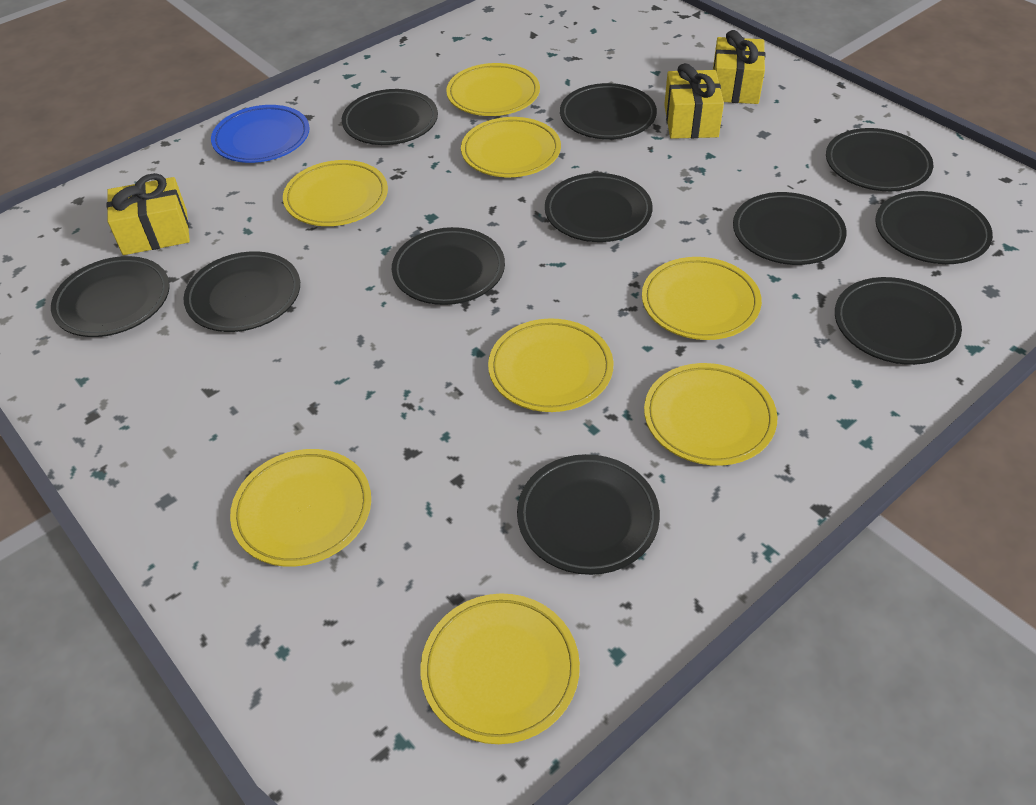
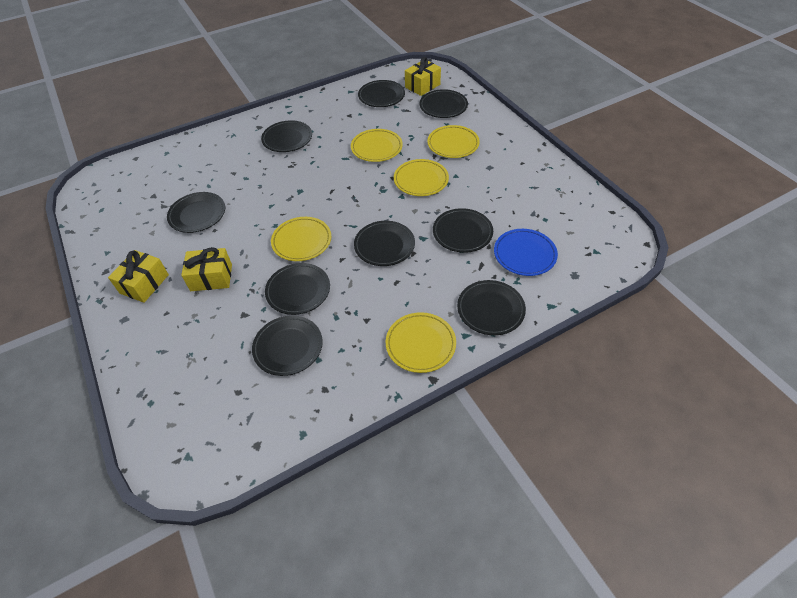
black plate: 11 -> 9
yellow plate: 8 -> 5

